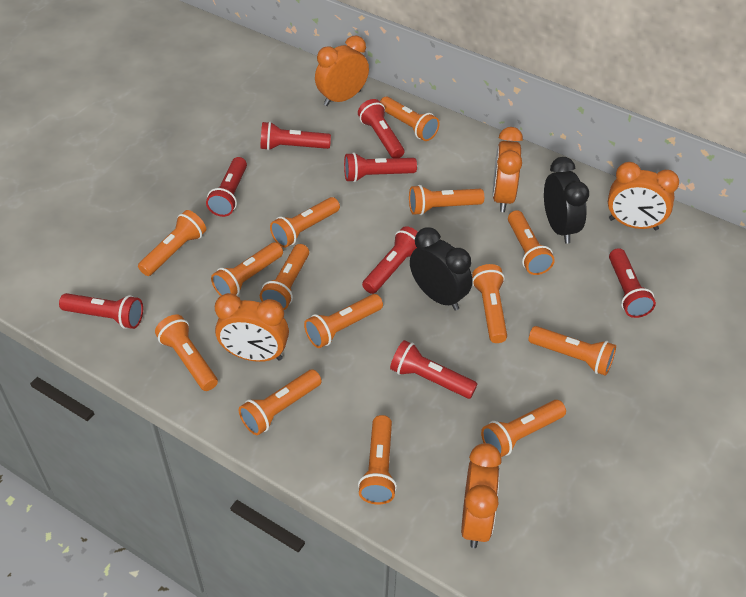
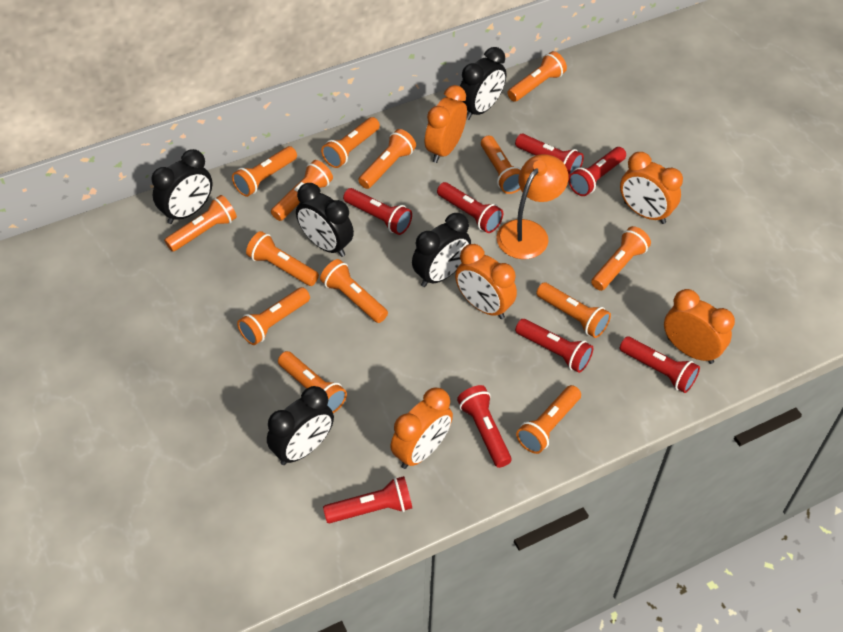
black clock: 2 -> 5
orange lamp: 0 -> 1

